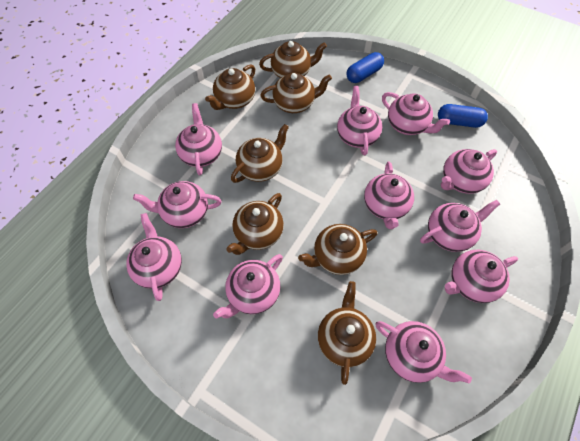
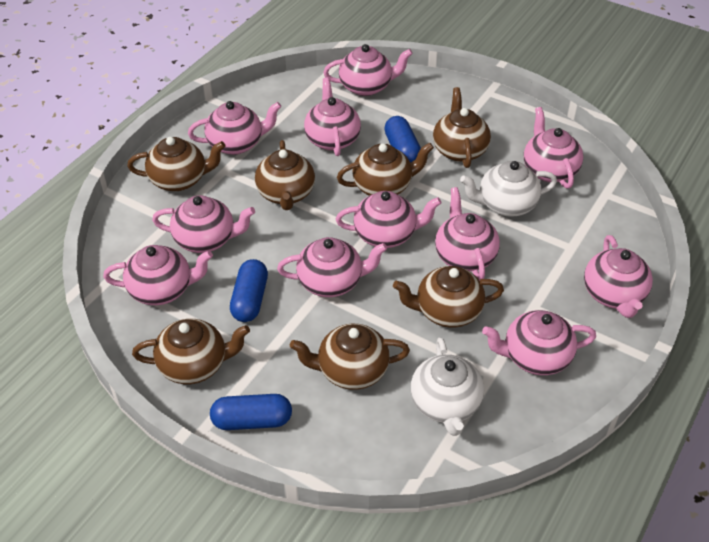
blue capsule: 2 -> 3
white teapot: 0 -> 2

